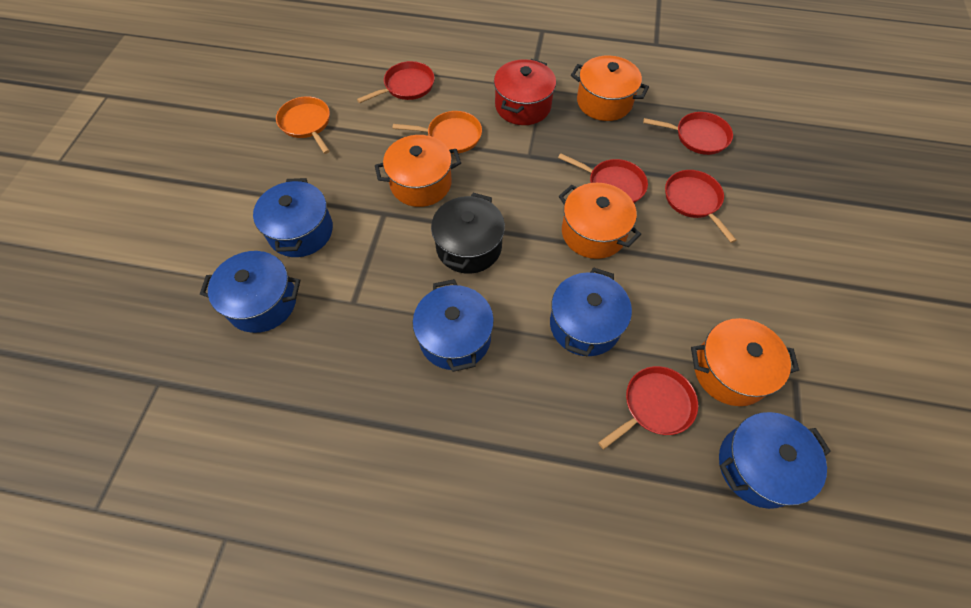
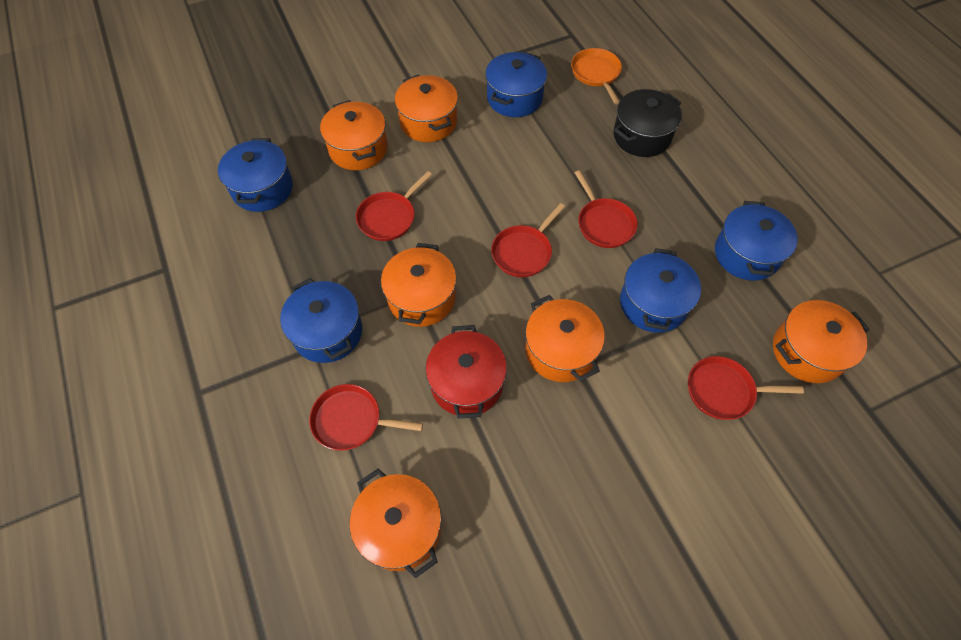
orange pan: 2 -> 1
orange pot: 4 -> 6

